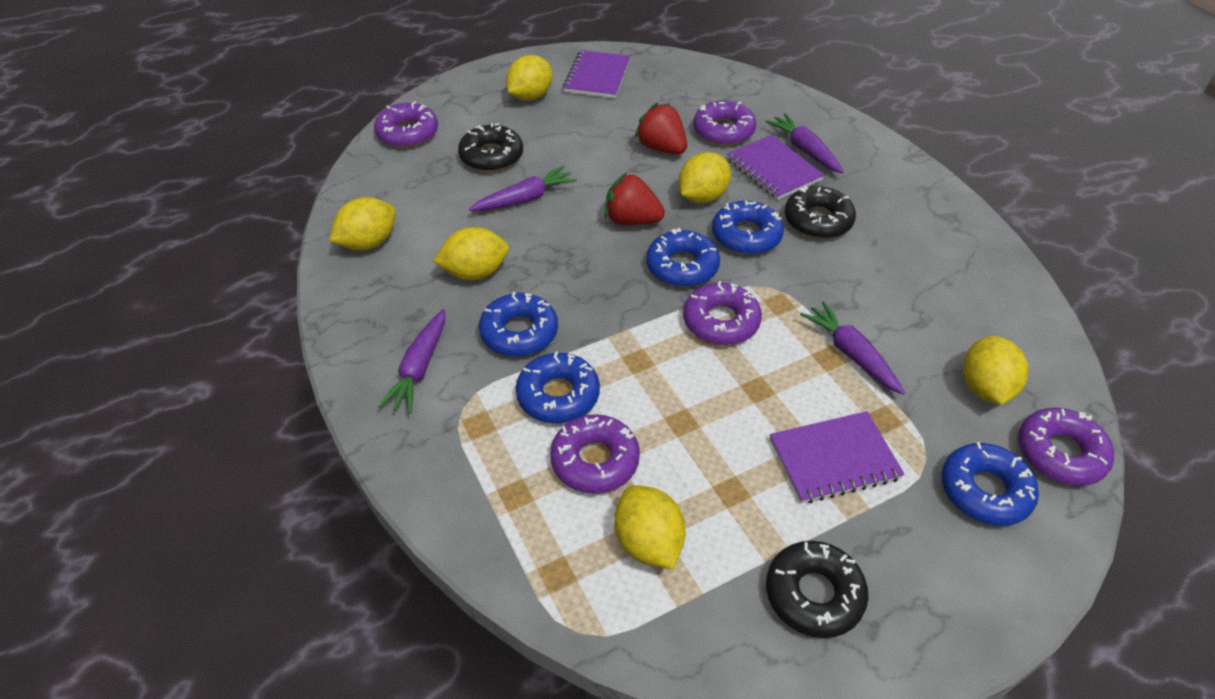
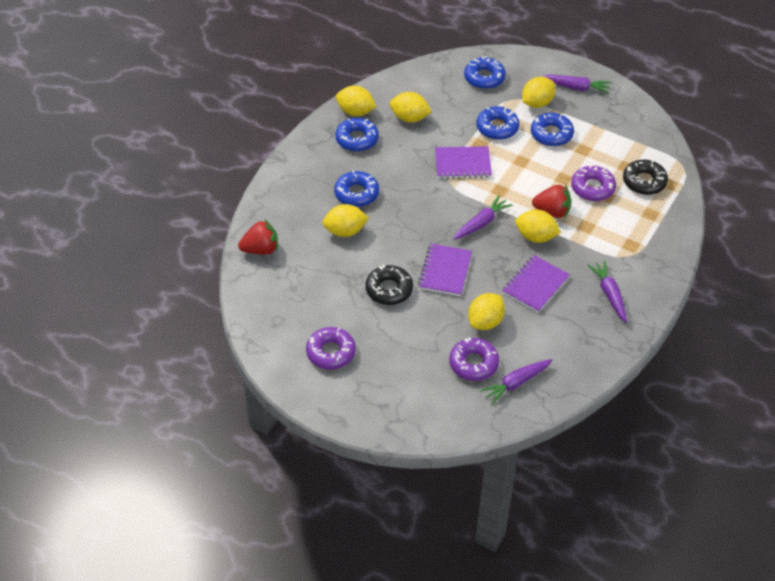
black donut: 3 -> 2
purple donut: 5 -> 3

